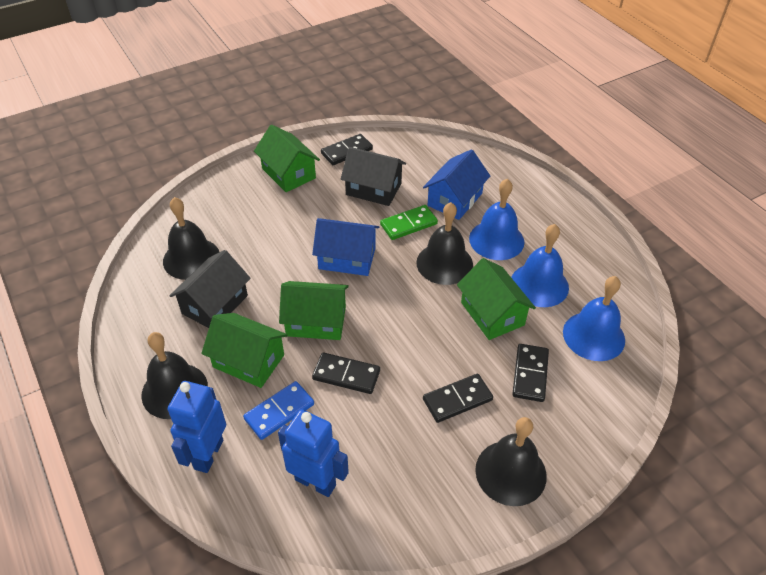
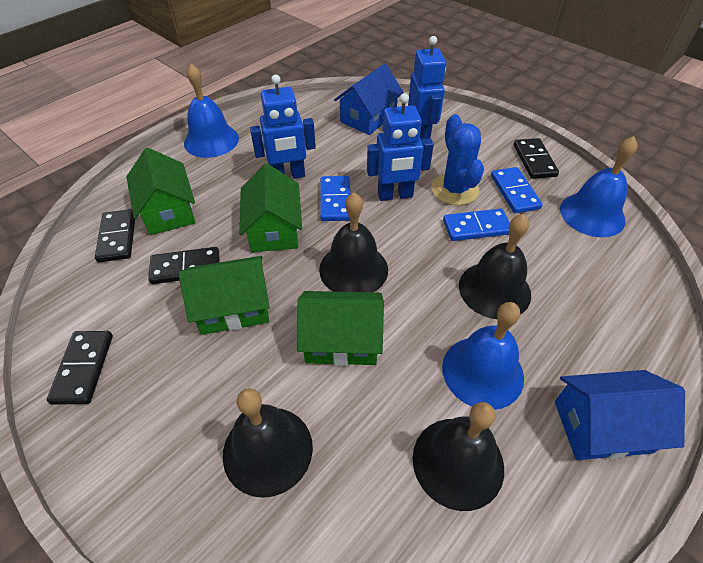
black house: 2 -> 0
blue cactus: 0 -> 1
blue domino: 1 -> 3
blue robot: 2 -> 3
green domino: 1 -> 0

